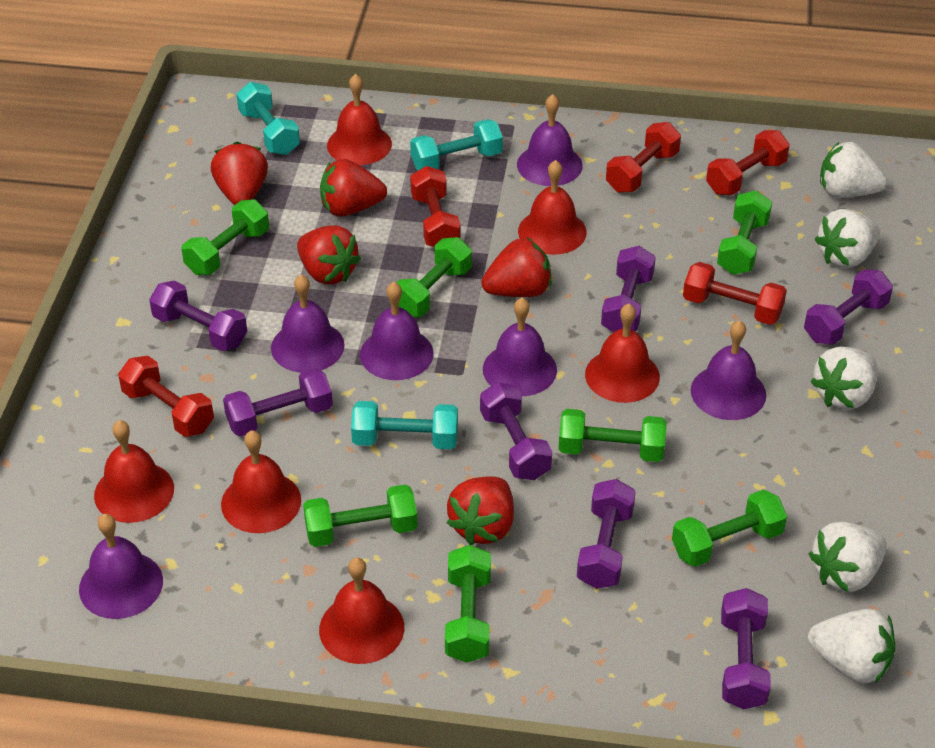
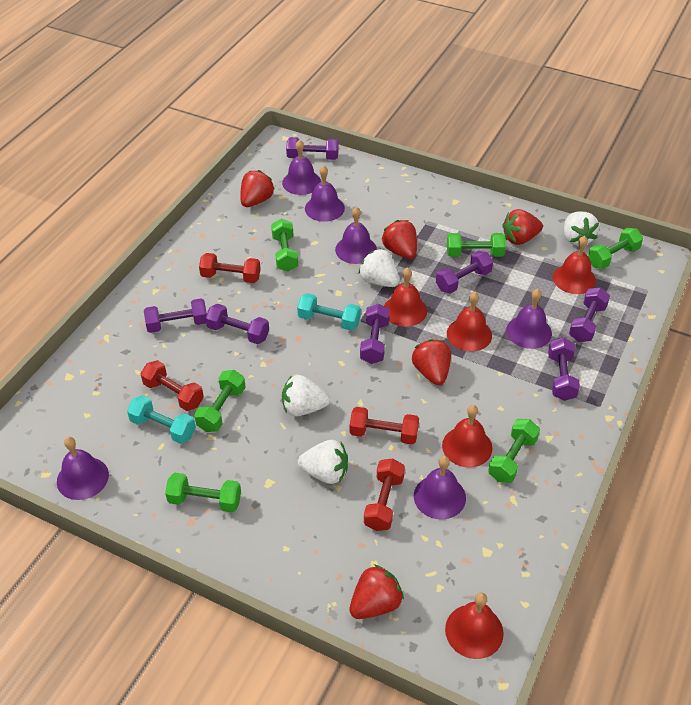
green dumbbell: 7 -> 6
red bell: 6 -> 5
red dumbbell: 5 -> 4
turquoise dumbbell: 3 -> 2
white strawberry: 5 -> 4

